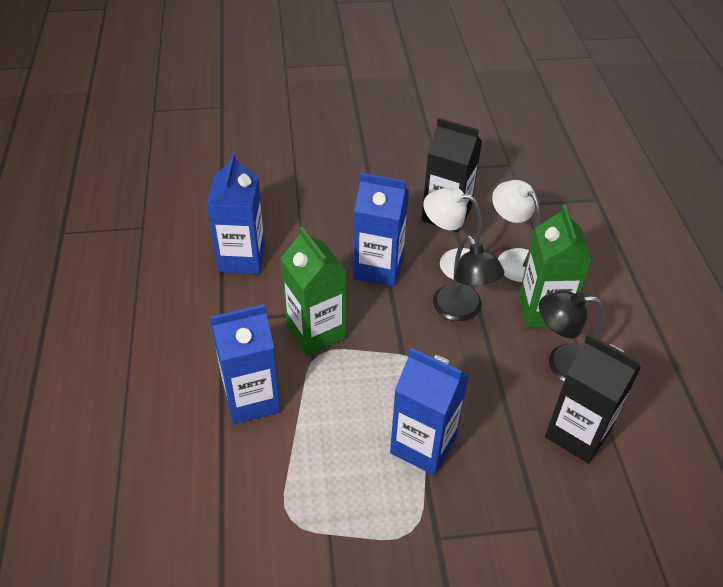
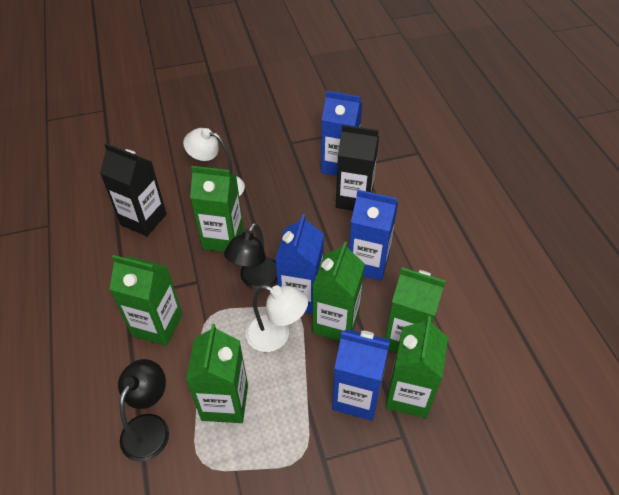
green carton: 2 -> 6

